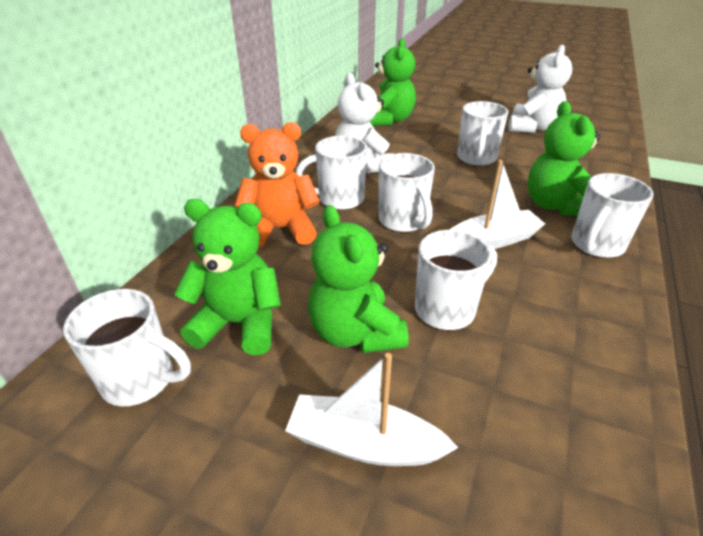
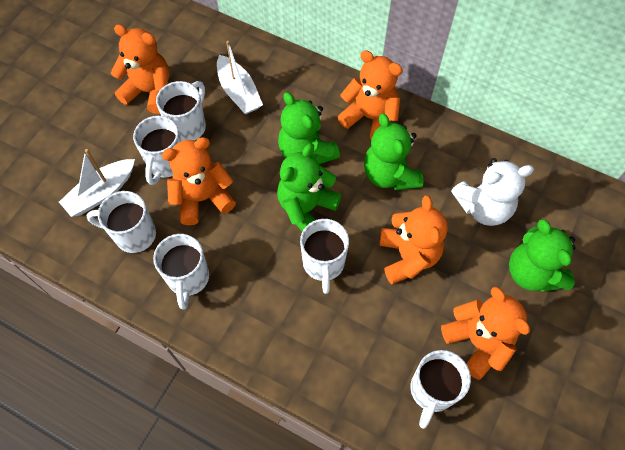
orange teddy bear: 1 -> 5
white teddy bear: 2 -> 1

